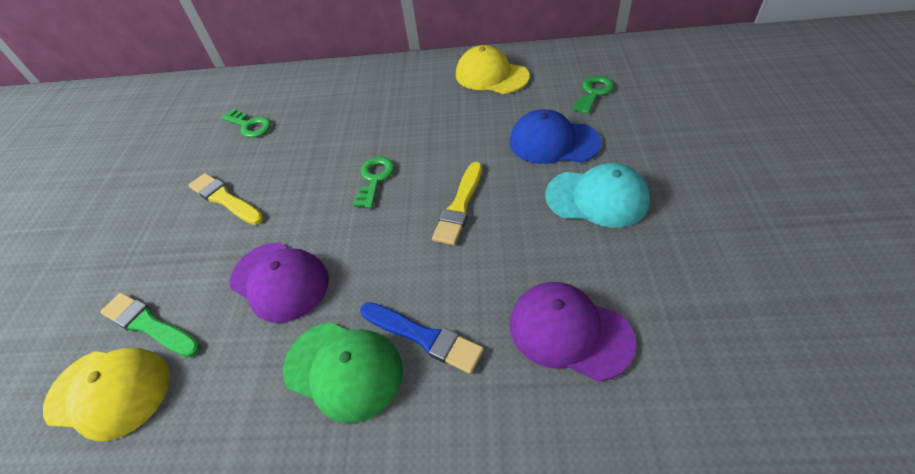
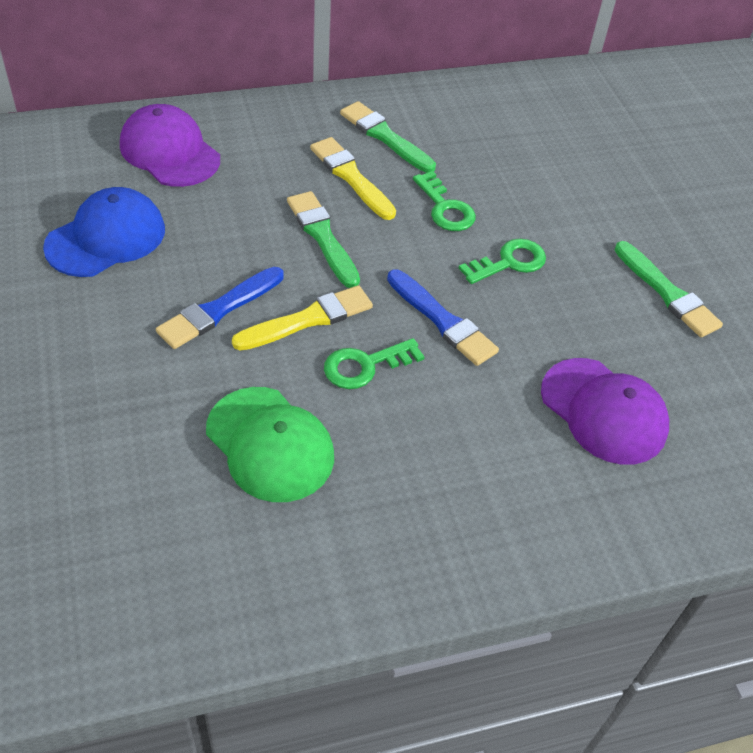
blue brush: 1 -> 2
green brush: 1 -> 3
turquoise cap: 1 -> 0
yellow cap: 2 -> 0

